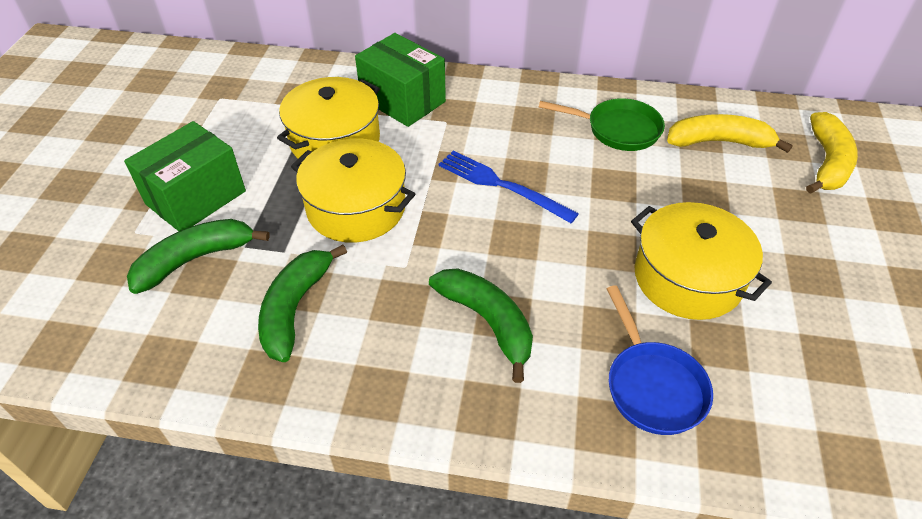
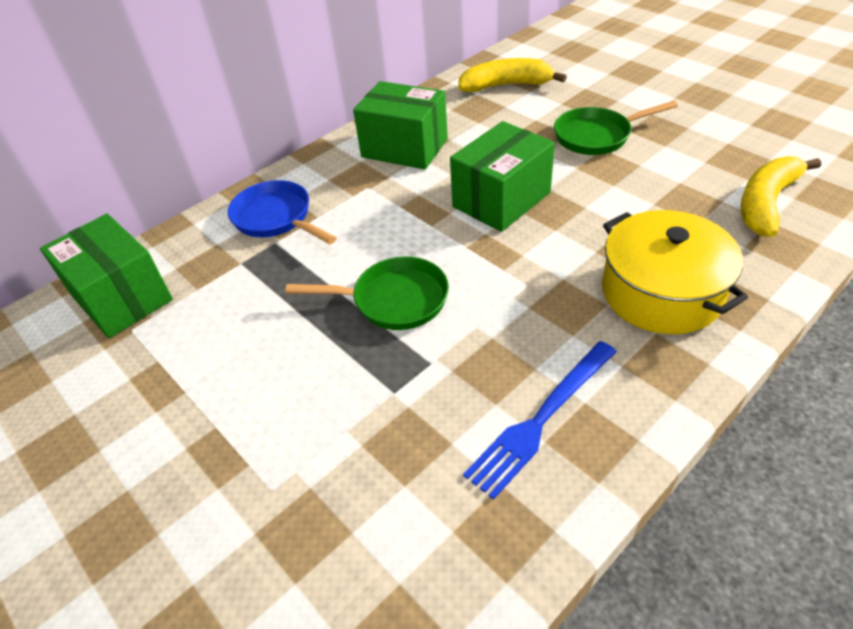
green banana: 3 -> 0
green box: 2 -> 3
green pan: 1 -> 2
yellow pot: 3 -> 1

